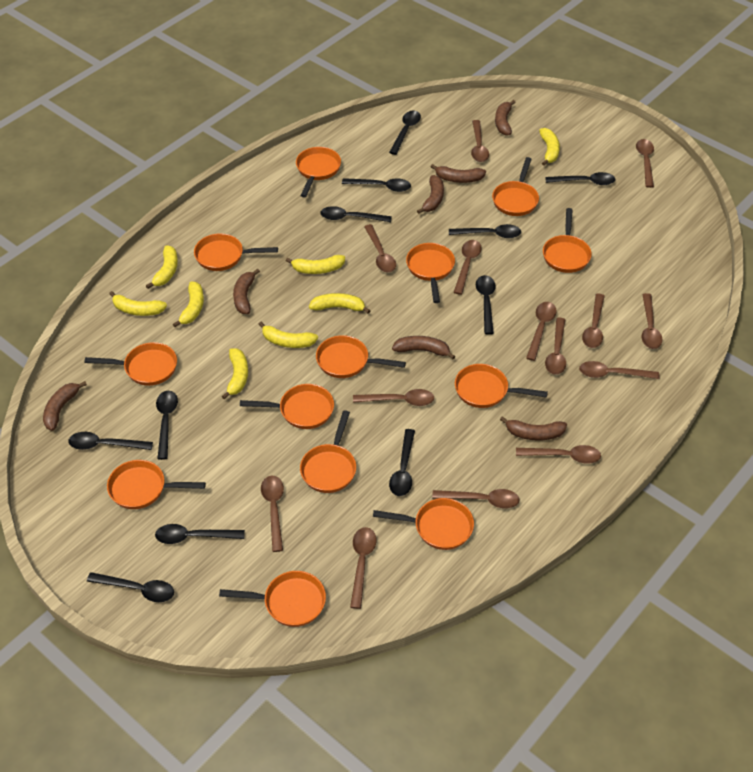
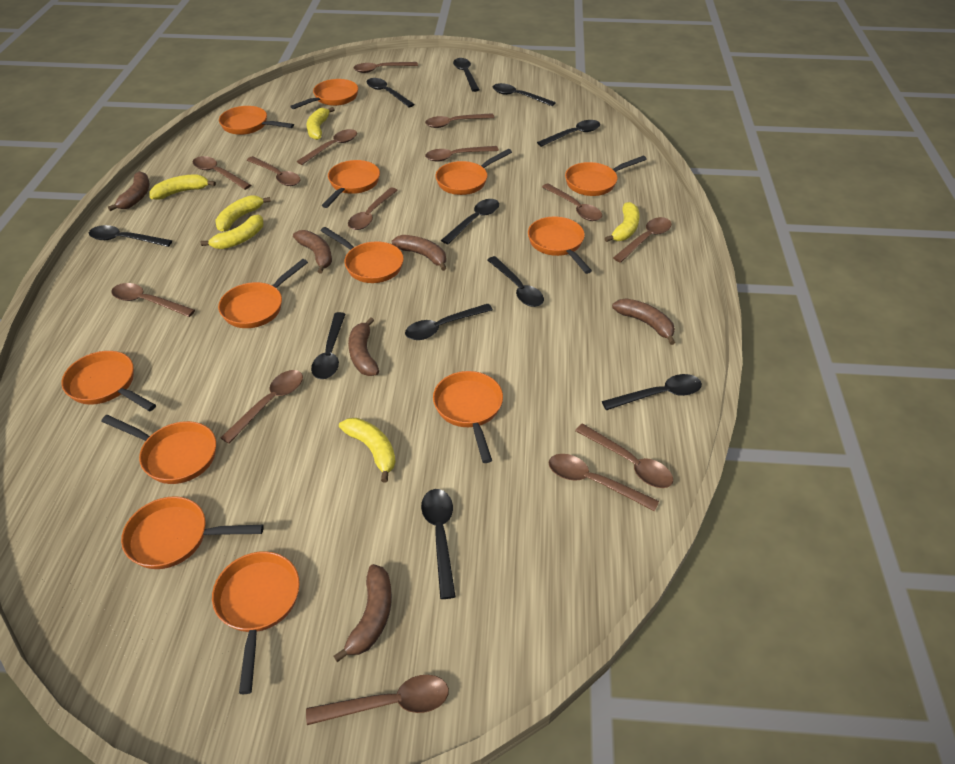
brown banana: 7 -> 6
yellow banana: 8 -> 6

